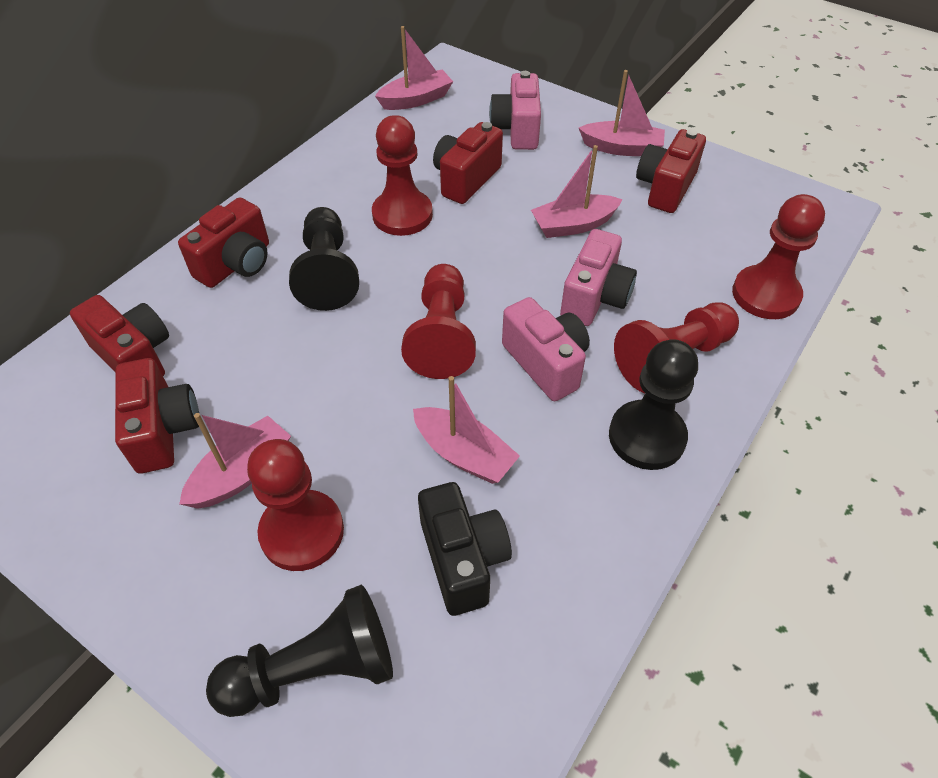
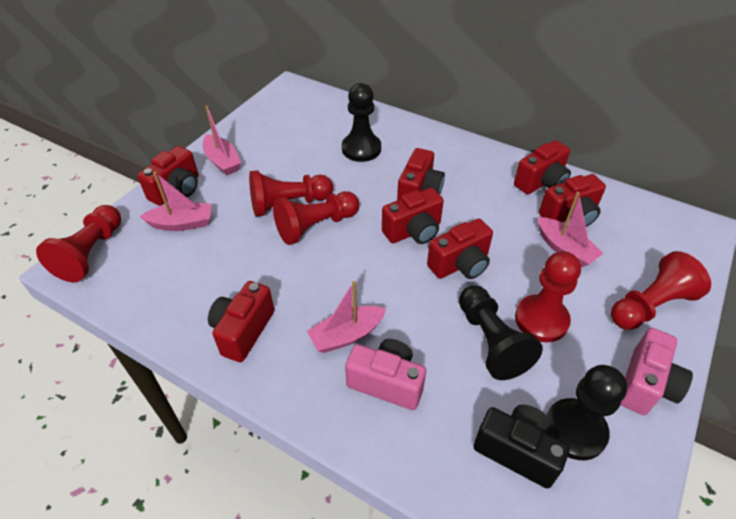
pink boat: 5 -> 4
pink camera: 3 -> 2
red camera: 5 -> 7

